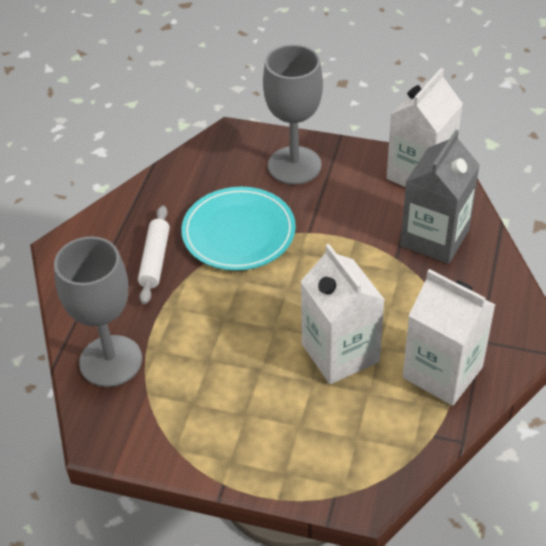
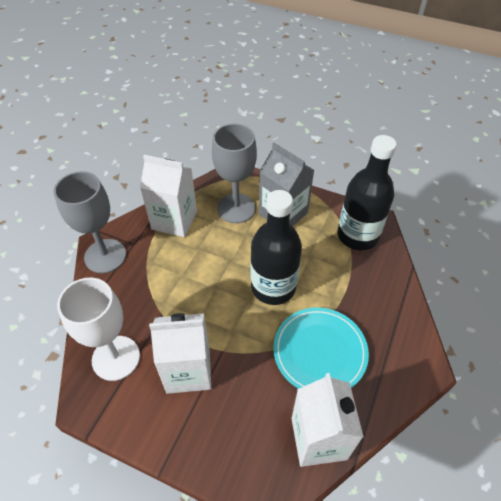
black bottle: 0 -> 2
white goblet: 0 -> 1
white rolling pin: 1 -> 0

